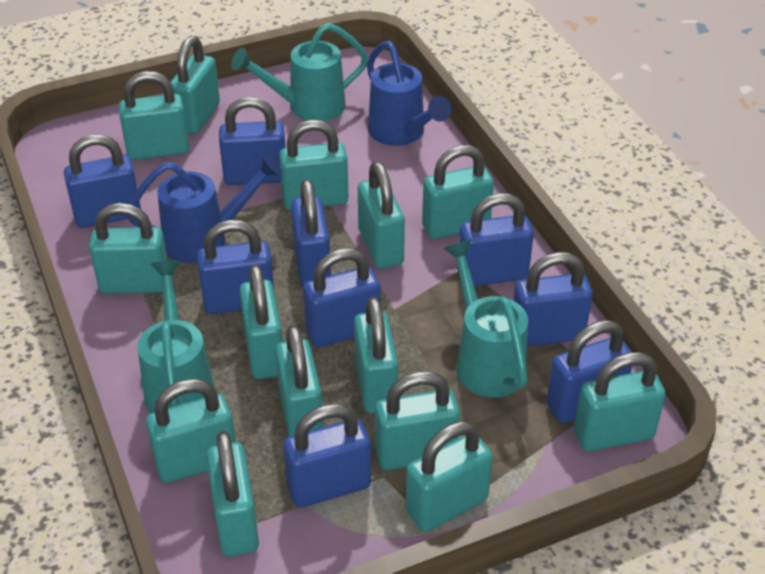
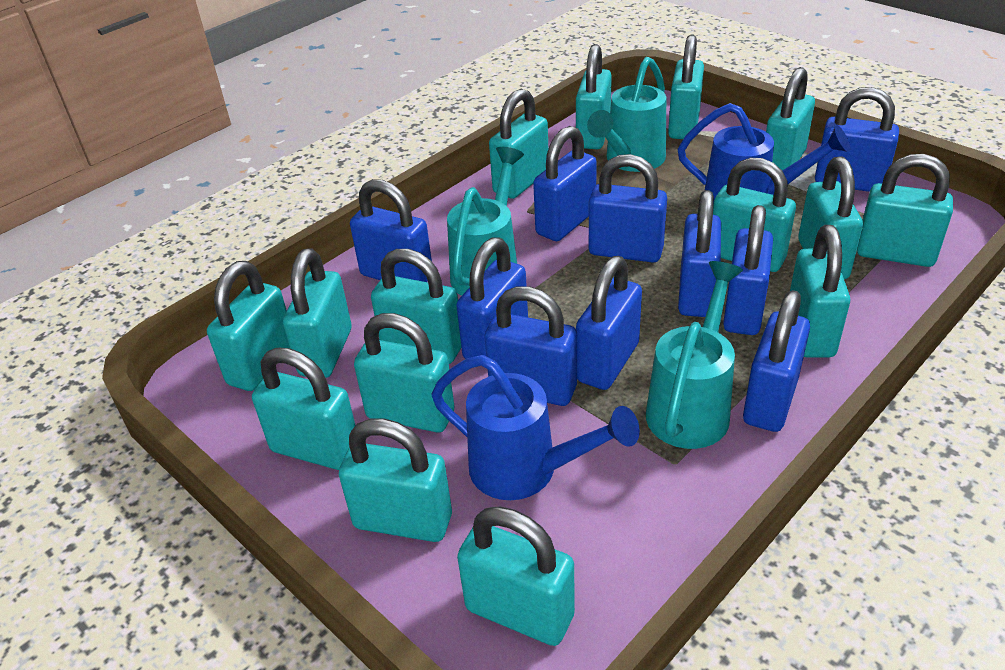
blue padlock: 9 -> 10
turquoise padlock: 14 -> 15

